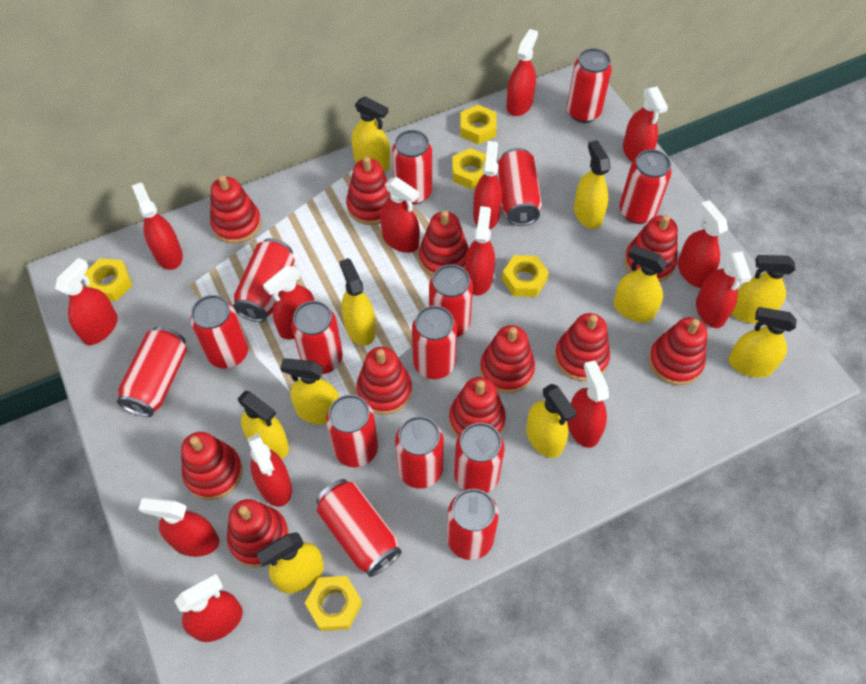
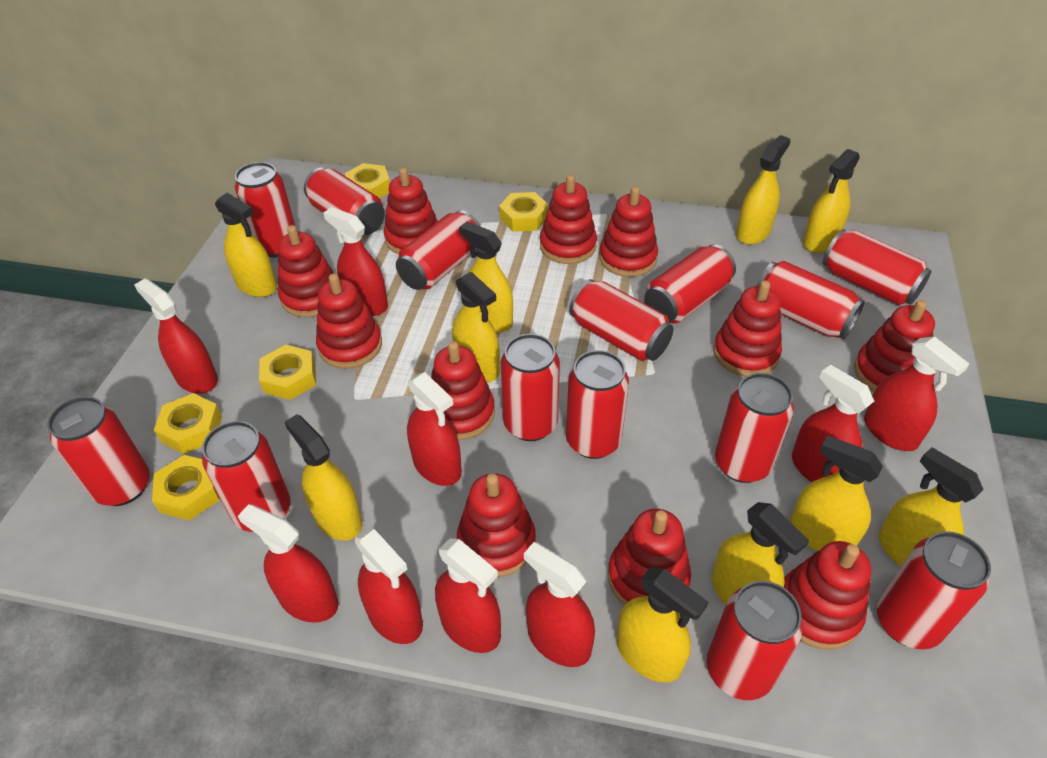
red can: 15 -> 14
red spray bottle: 14 -> 9

